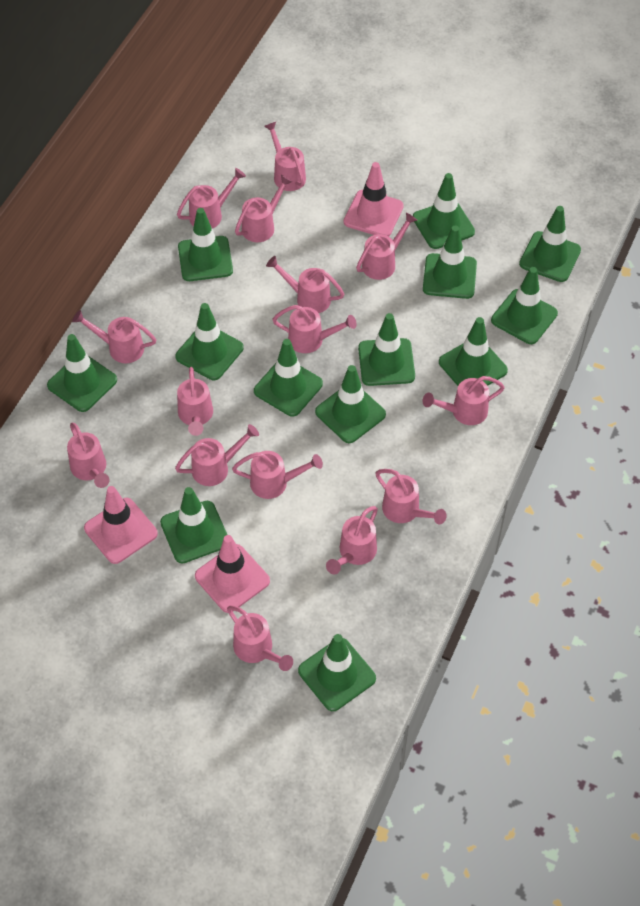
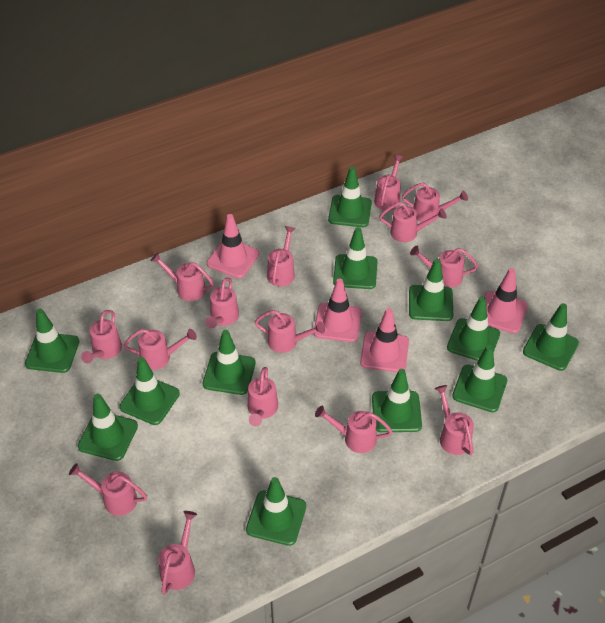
green traffic cone: 13 -> 12
pink traffic cone: 3 -> 4

